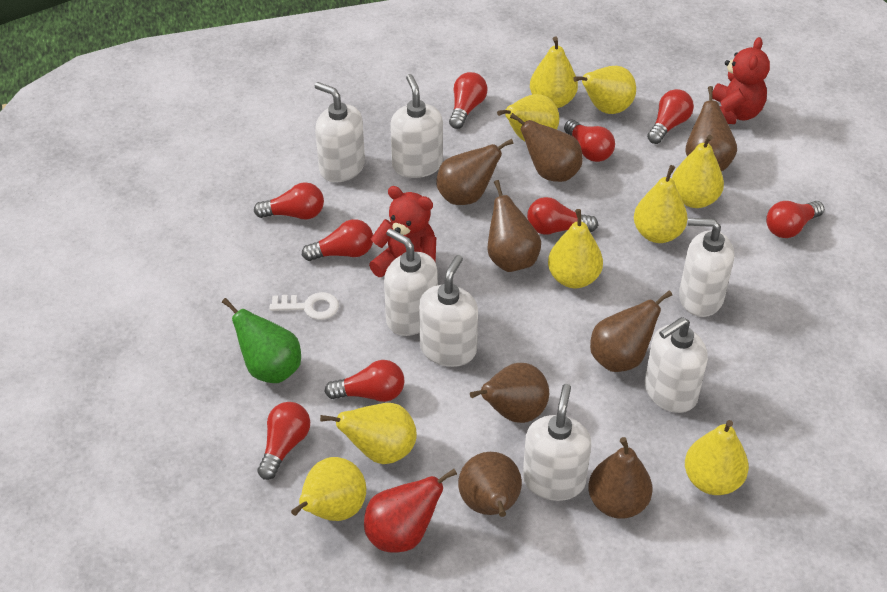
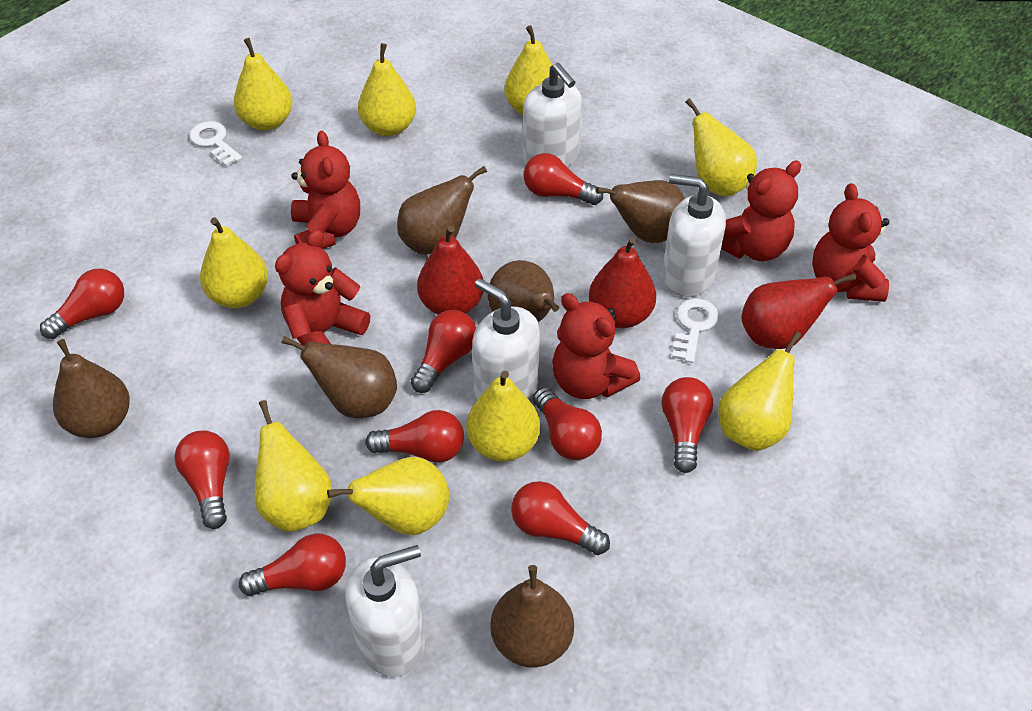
brown pear: 8 -> 6
green pear: 1 -> 0
red pear: 1 -> 3
red teddy bear: 2 -> 5
white key: 1 -> 2
white soap dispenser: 7 -> 4

